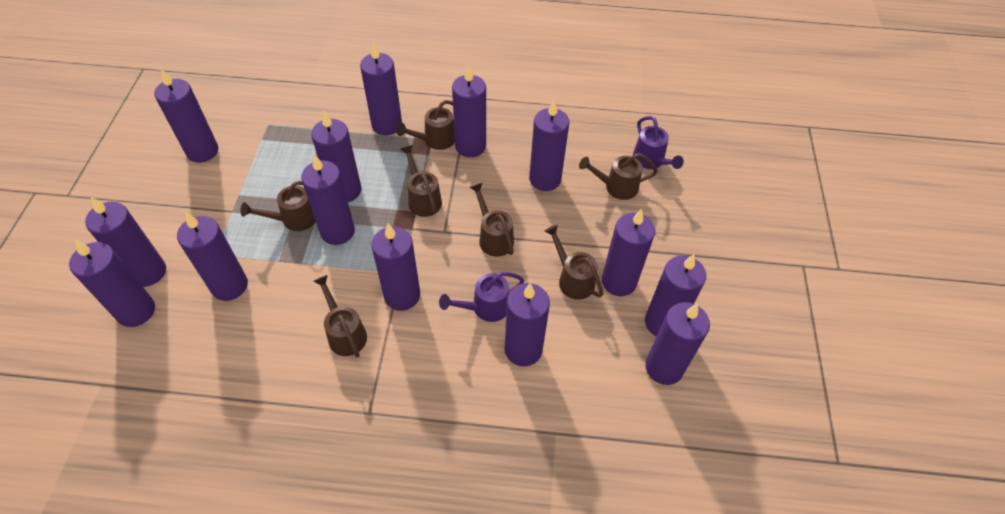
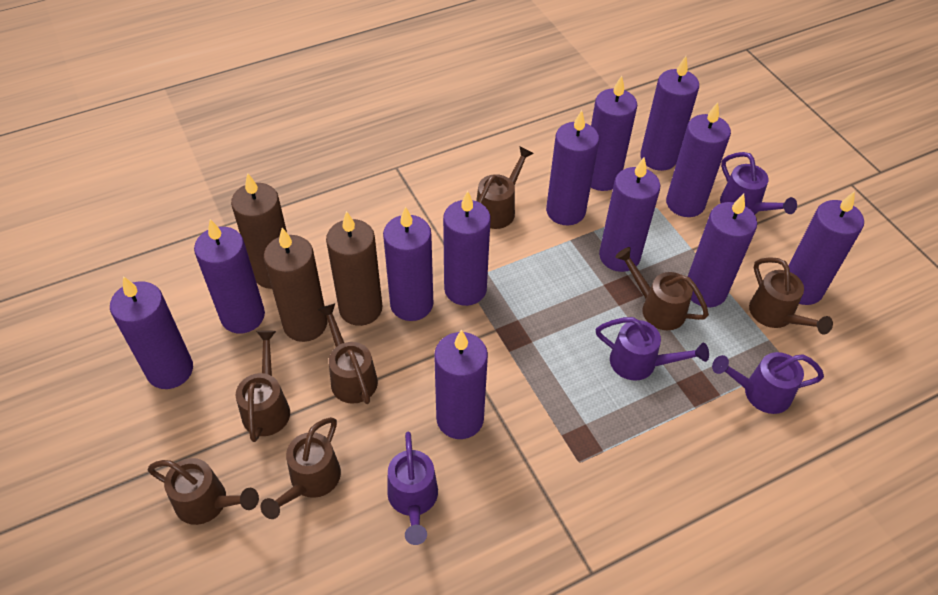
brown candle: 0 -> 3
purple candle: 14 -> 12
purple watering can: 2 -> 4

